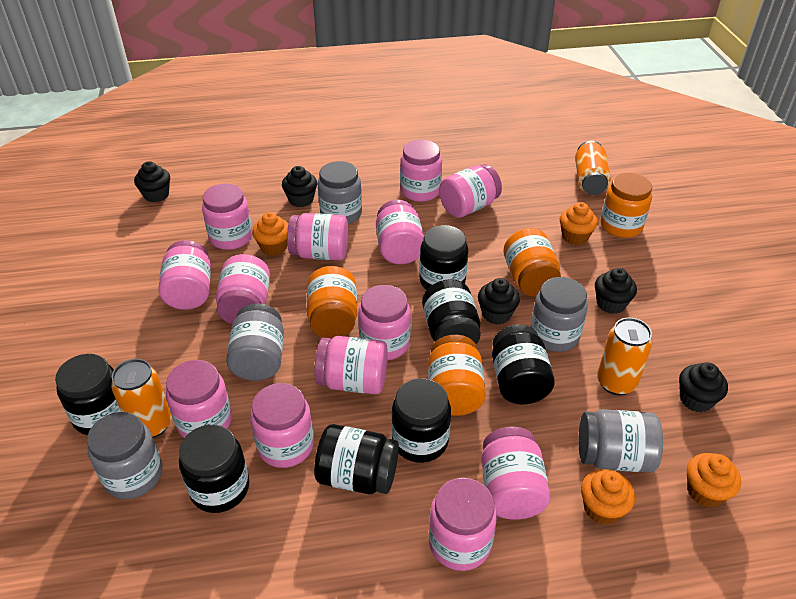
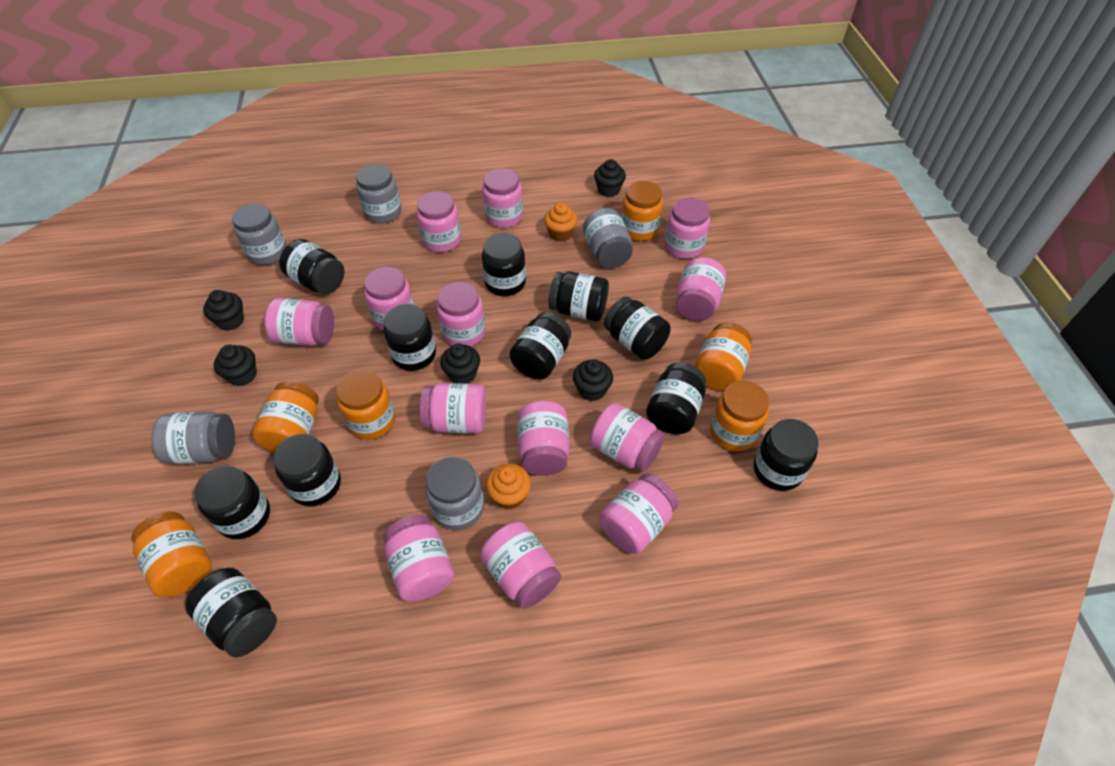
black jar: 7 -> 11
orange can: 3 -> 0
orange cupcake: 4 -> 2
orange jar: 4 -> 6

